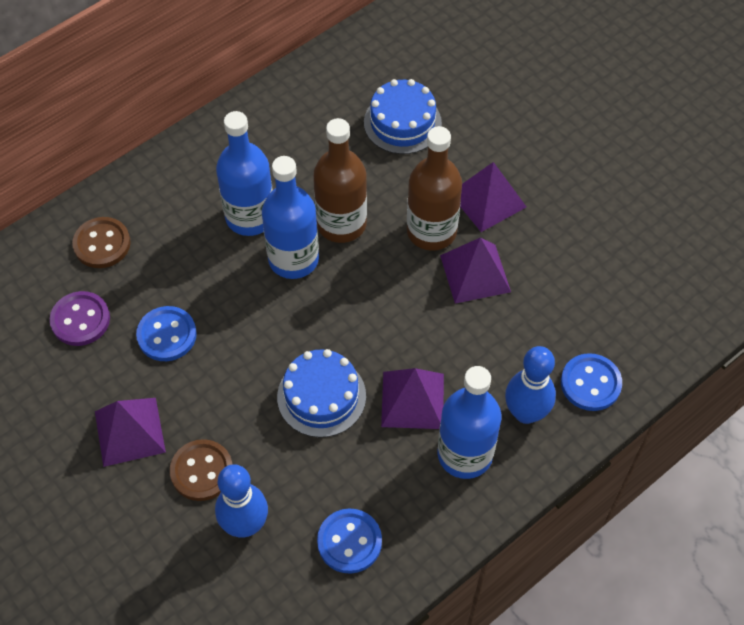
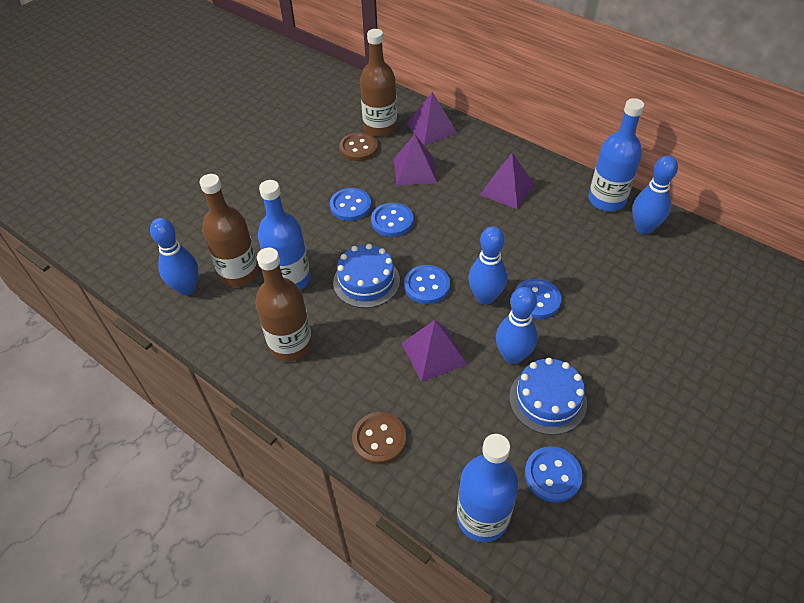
blue bowling pin: 2 -> 4
blue button: 3 -> 5
brown bottle: 2 -> 3
purple button: 1 -> 0

